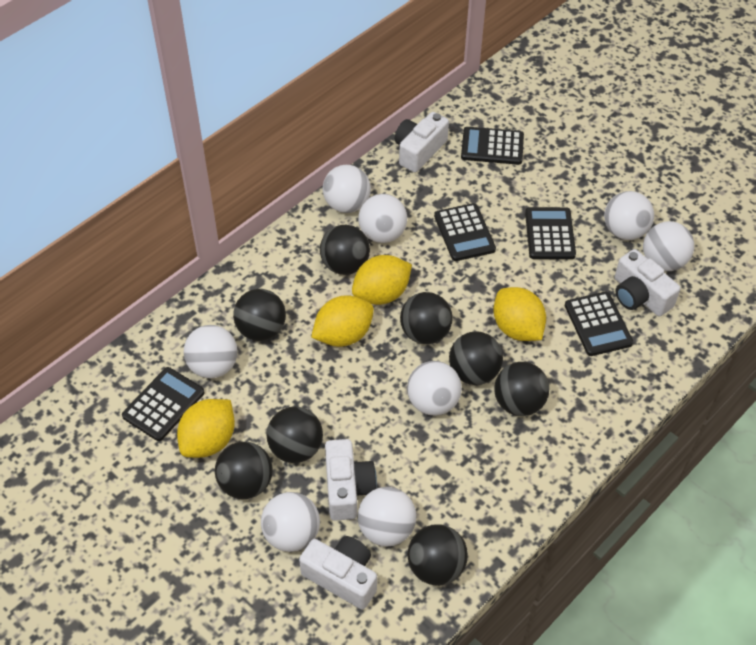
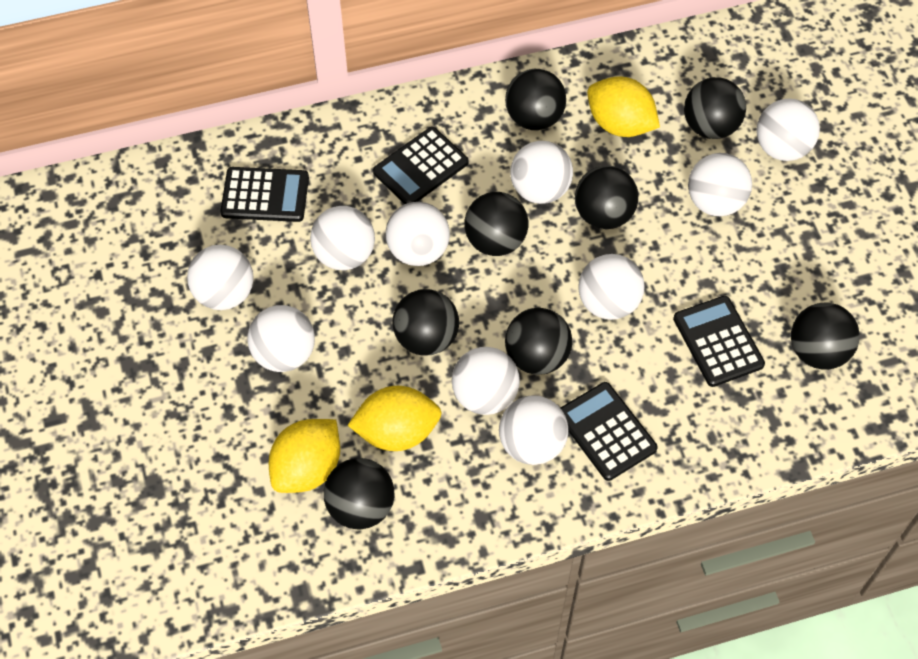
black calculator: 5 -> 4
white ball: 8 -> 10
white camera: 4 -> 0
yellow lemon: 4 -> 3

